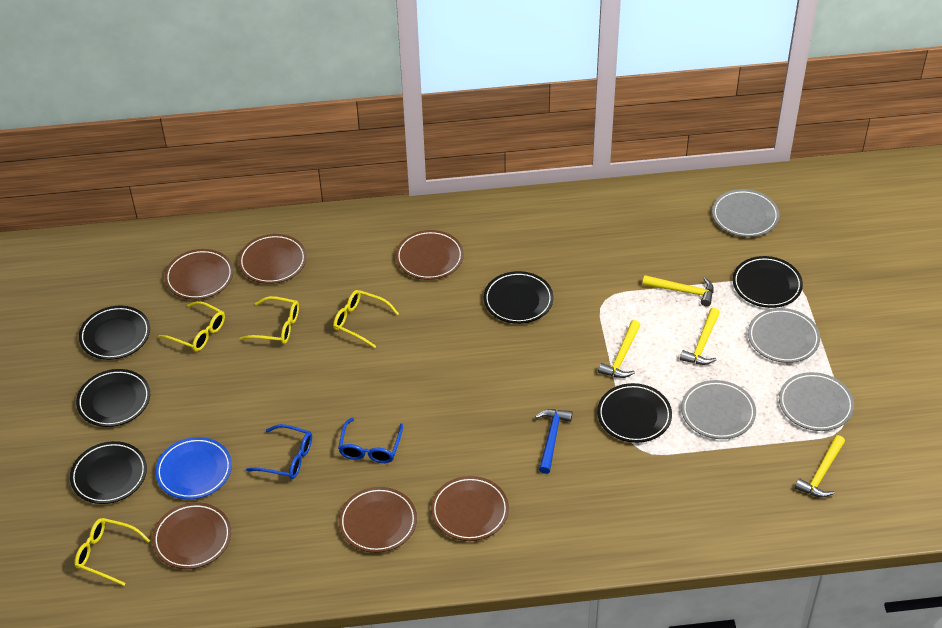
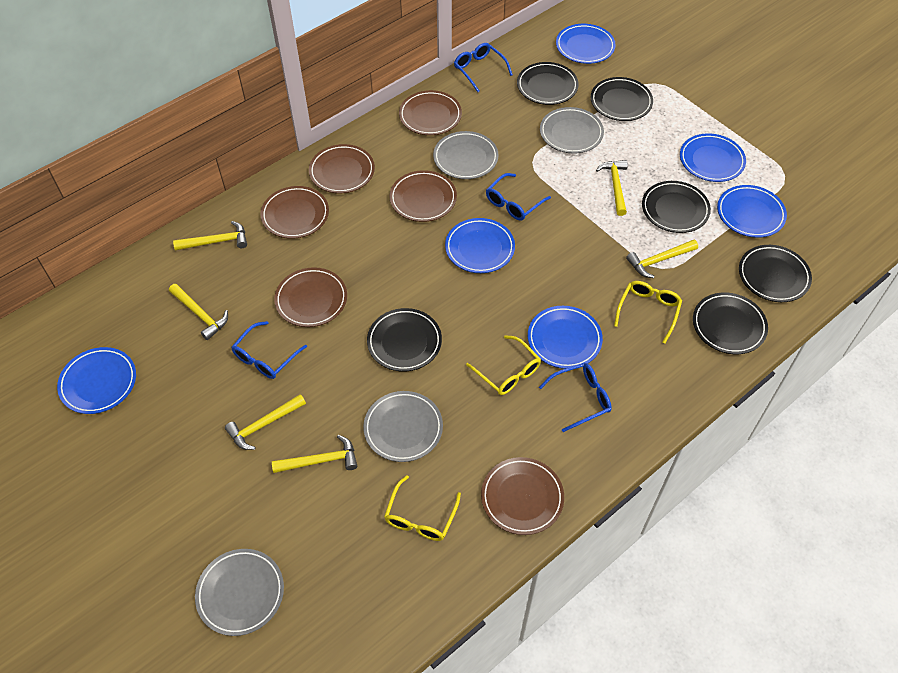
blue glasses: 2 -> 4
blue hammer: 1 -> 0
blue plate: 1 -> 6
yellow glasses: 4 -> 3
yellow hammer: 4 -> 6

